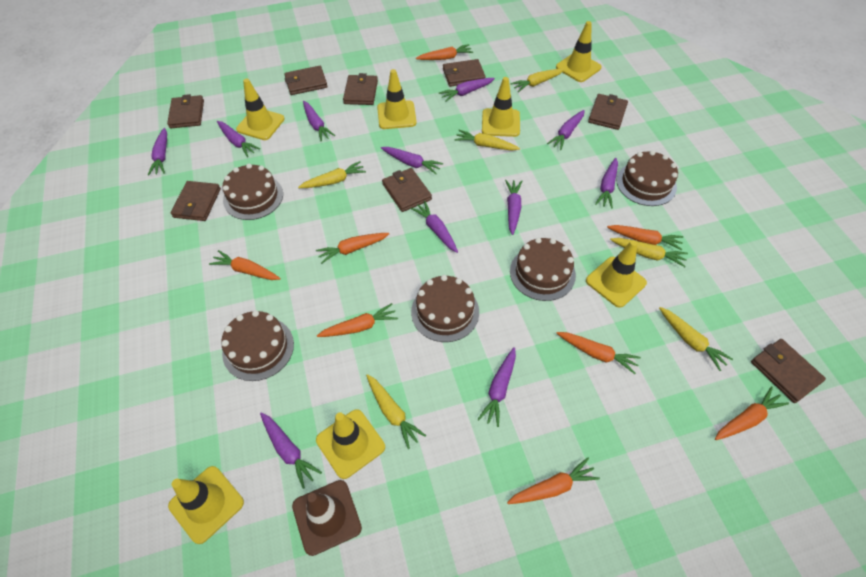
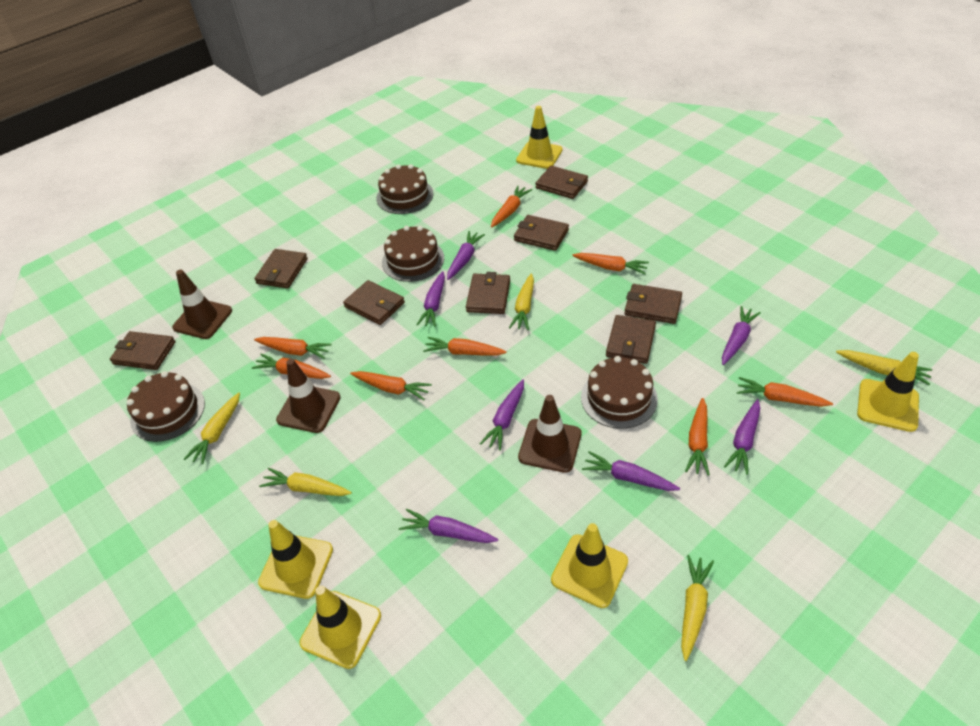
brown cake: 5 -> 4
brown traffic cone: 1 -> 3
purple carrot: 11 -> 7
yellow carrot: 6 -> 5
yellow traffic cone: 7 -> 5

